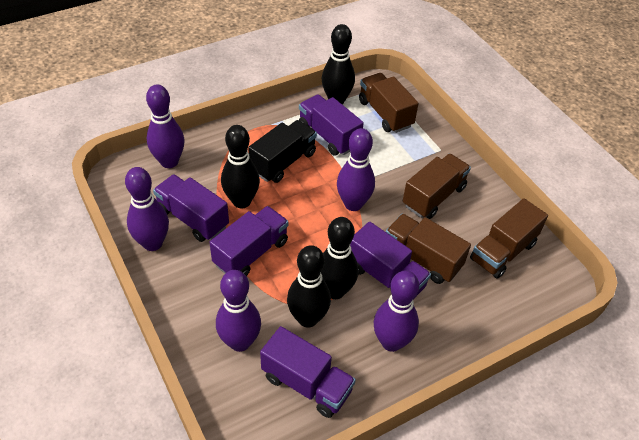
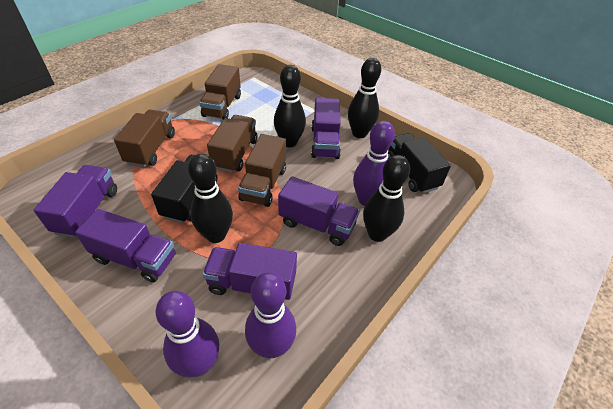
black truck: 1 -> 2
purple bowling pin: 5 -> 3

